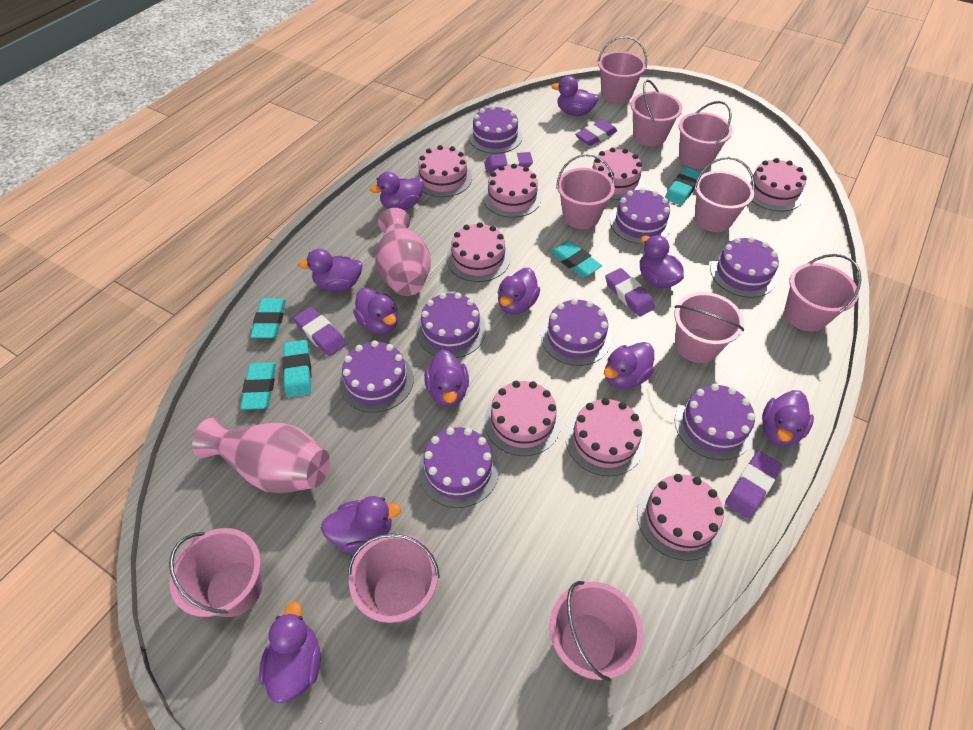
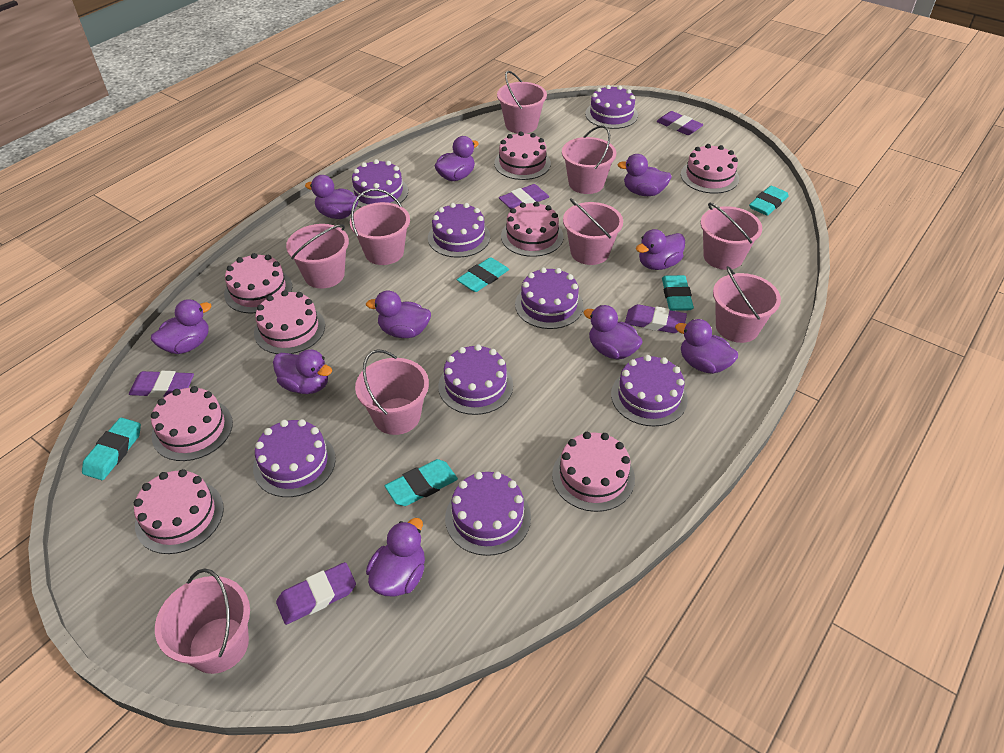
pink bucket: 10 -> 9
pink vase: 2 -> 0
purple duck: 11 -> 10

